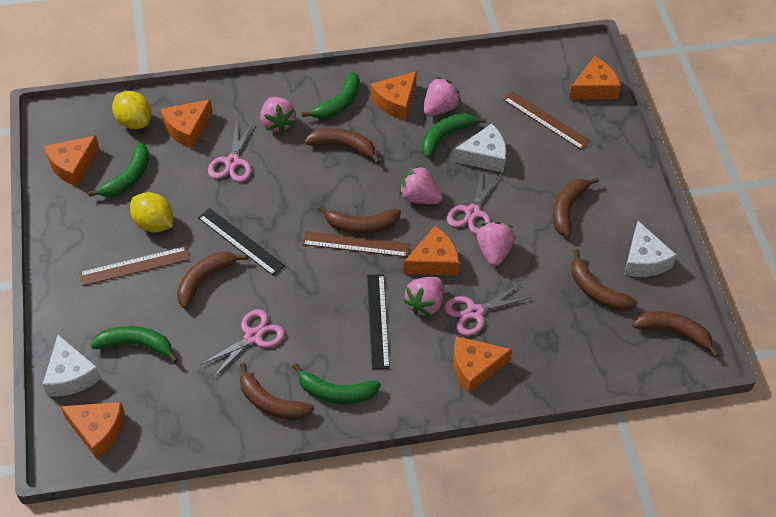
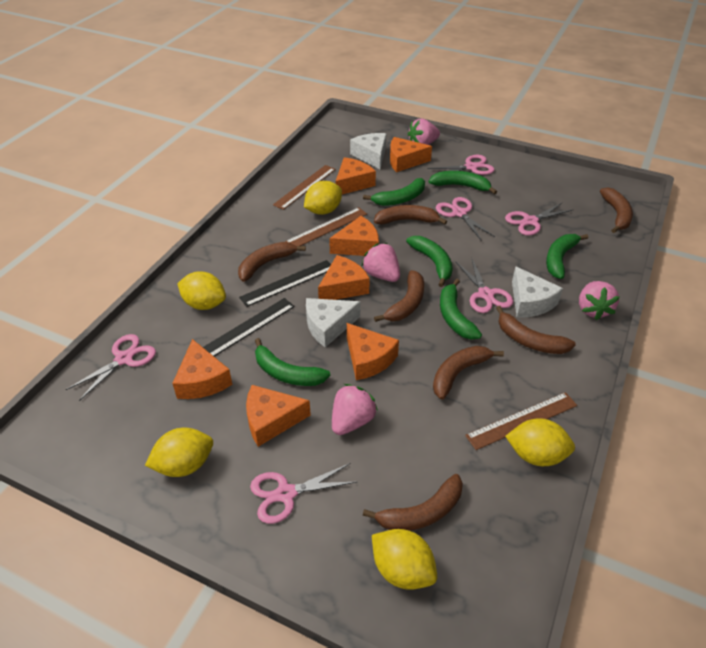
green banana: 5 -> 6
pink scissors: 4 -> 6
pink strawberry: 5 -> 4
yellow lemon: 2 -> 5

